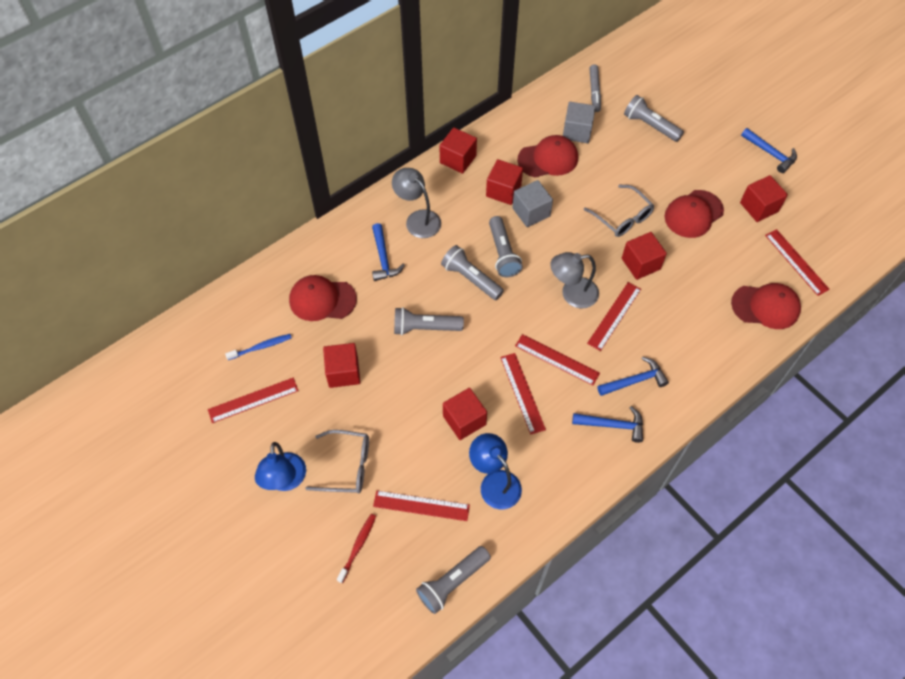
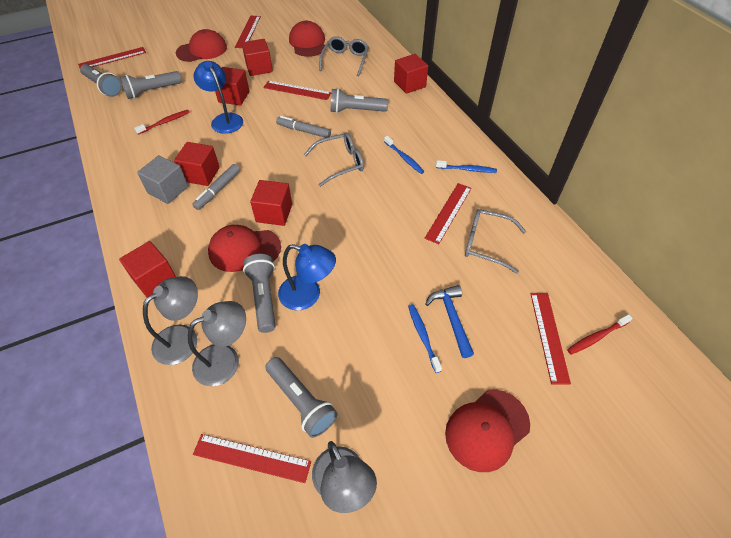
blue hammer: 4 -> 1
blue toothbrush: 1 -> 3
grey cube: 2 -> 1
grey glasses: 2 -> 3
grey lamp: 2 -> 3
grey marker: 1 -> 2
red toothbrush: 1 -> 2

